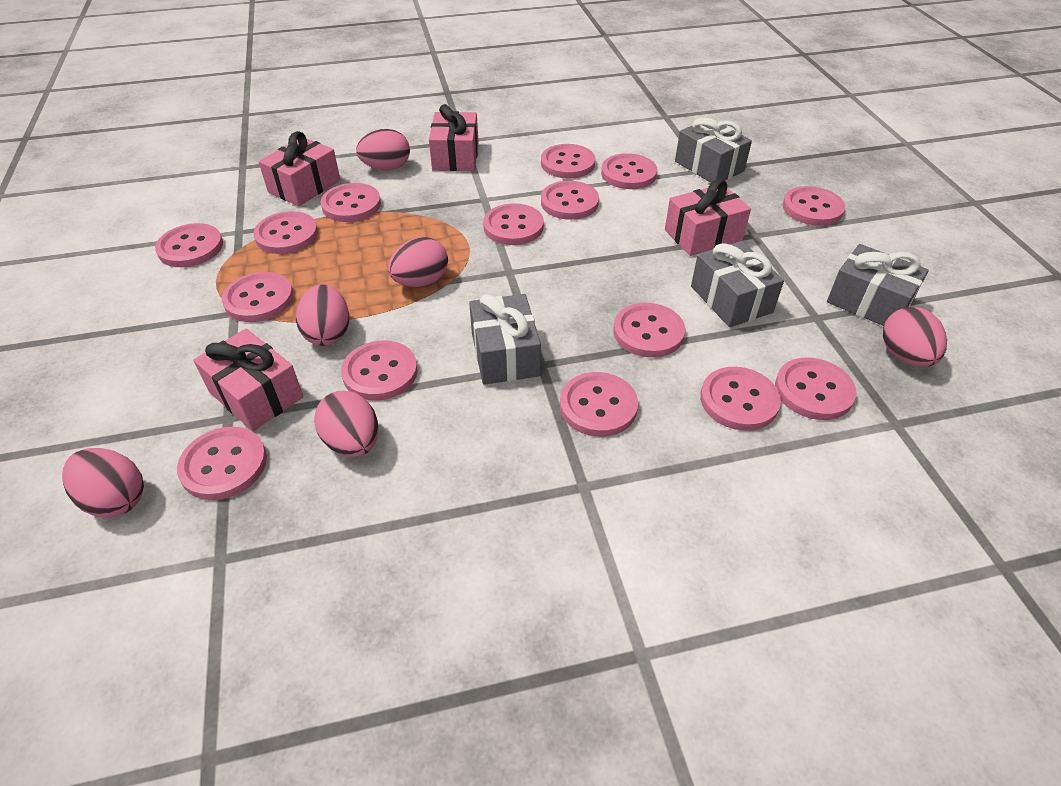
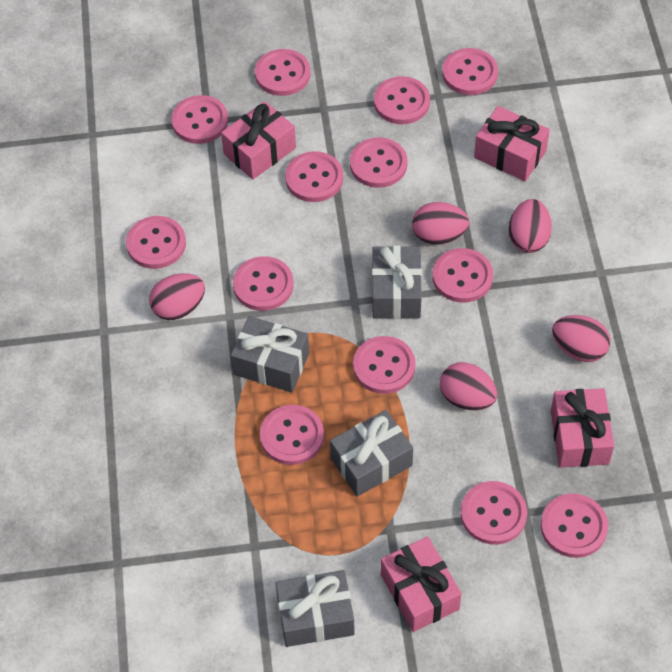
pink button: 15 -> 13
pink egg: 6 -> 5

